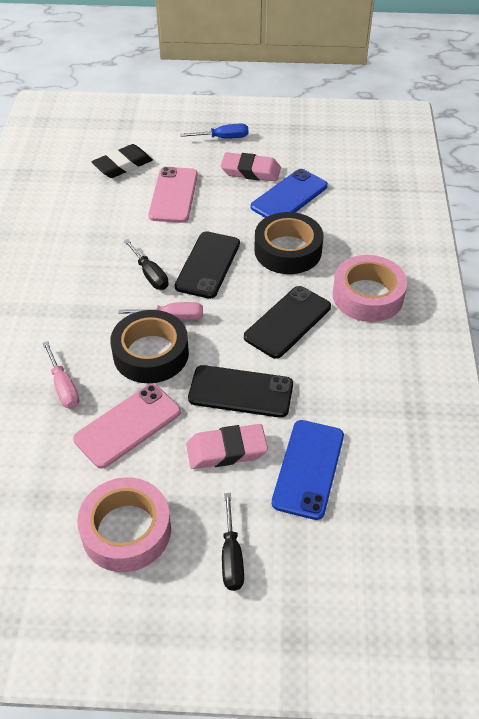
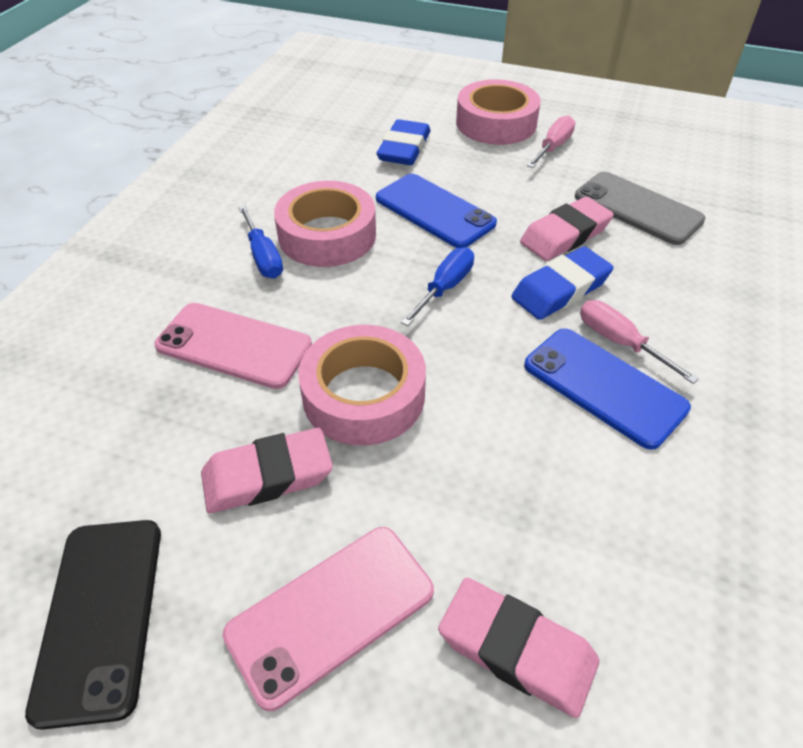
black eraser: 1 -> 0
black phone: 3 -> 1
black screwdriver: 2 -> 0
black tape: 2 -> 0
blue eraser: 0 -> 2
blue screwdriver: 1 -> 2
grey phone: 0 -> 1
pink eraser: 2 -> 3
pink tape: 2 -> 3

